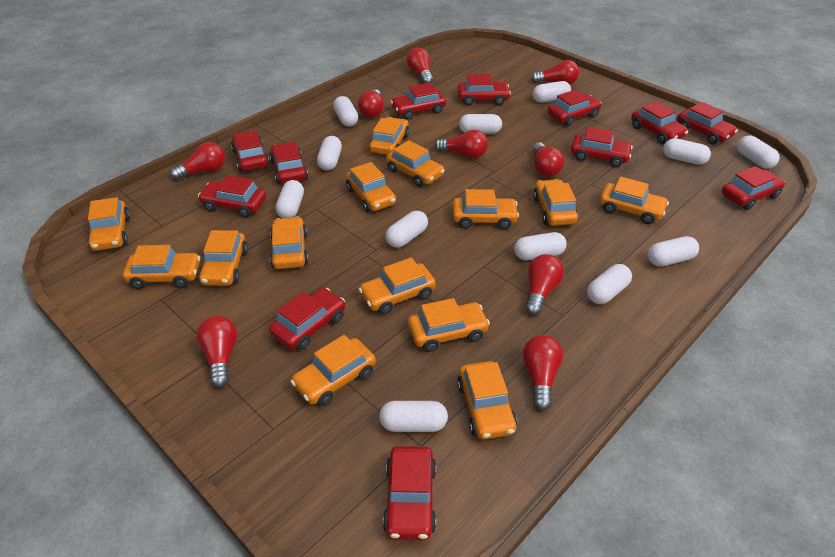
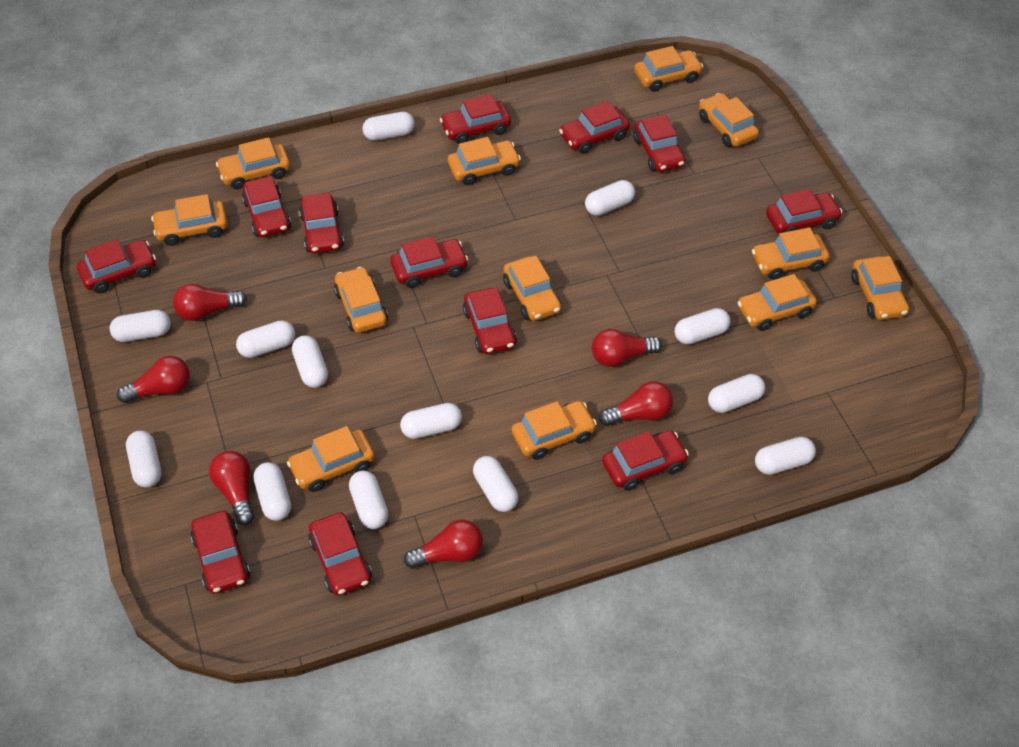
orange car: 14 -> 12
red light bulb: 9 -> 6
white capsule: 12 -> 13

